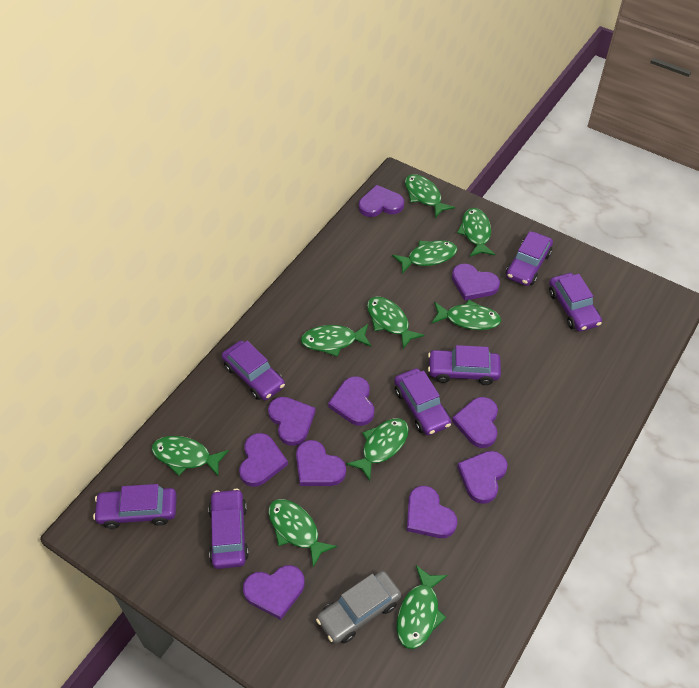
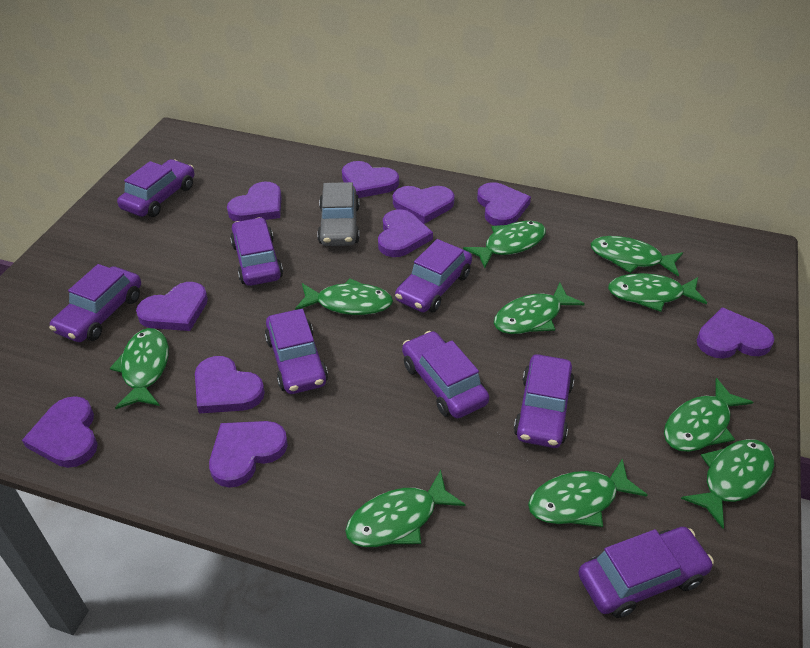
purple car: 7 -> 8

